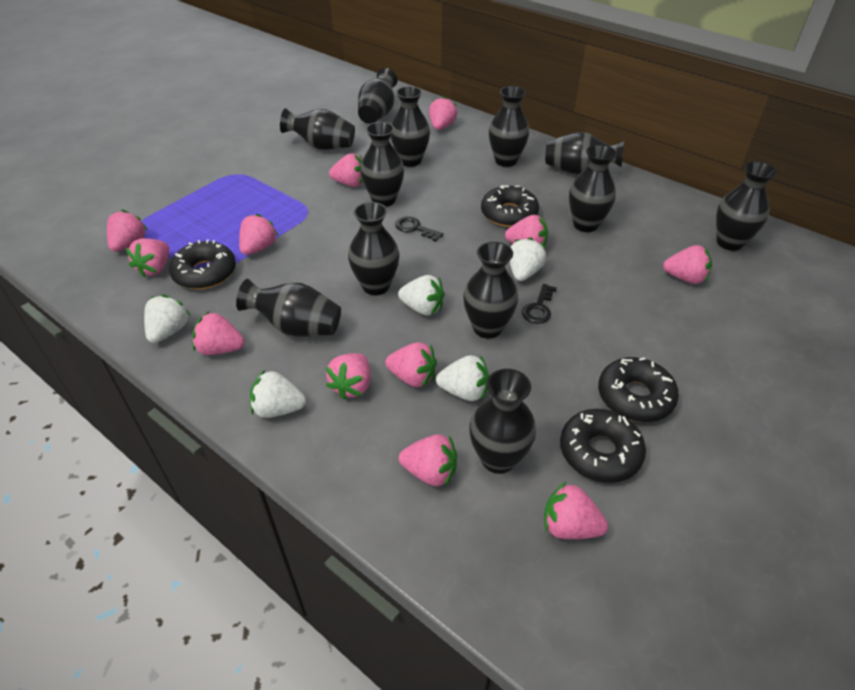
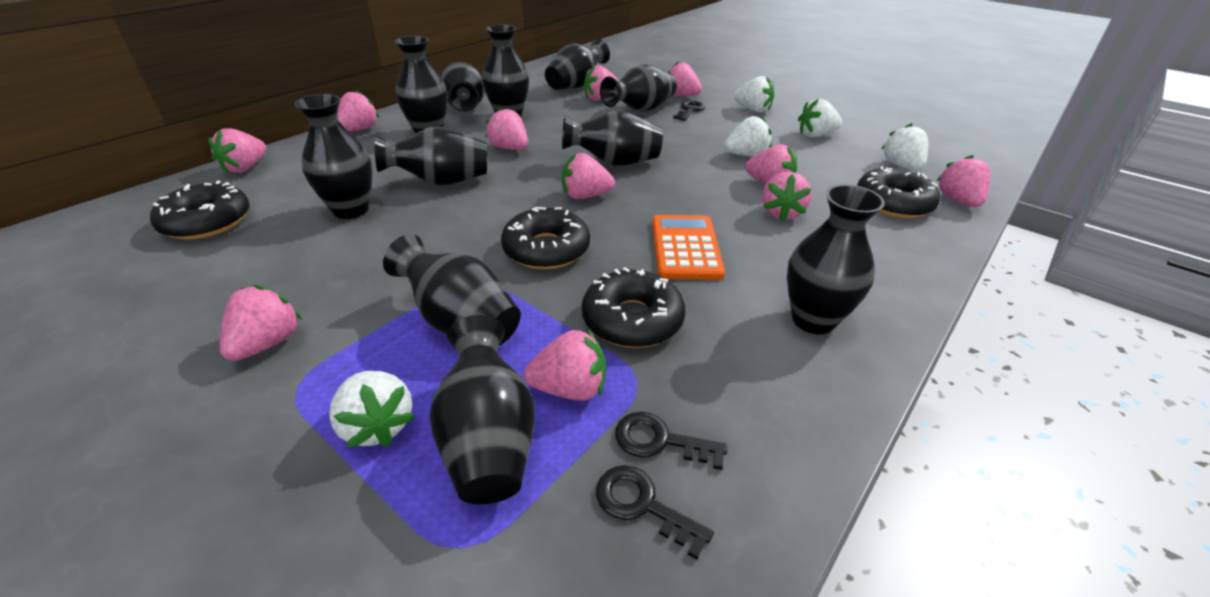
black key: 2 -> 3
black vase: 12 -> 11
orange calculator: 0 -> 1
pink strawberry: 12 -> 11

